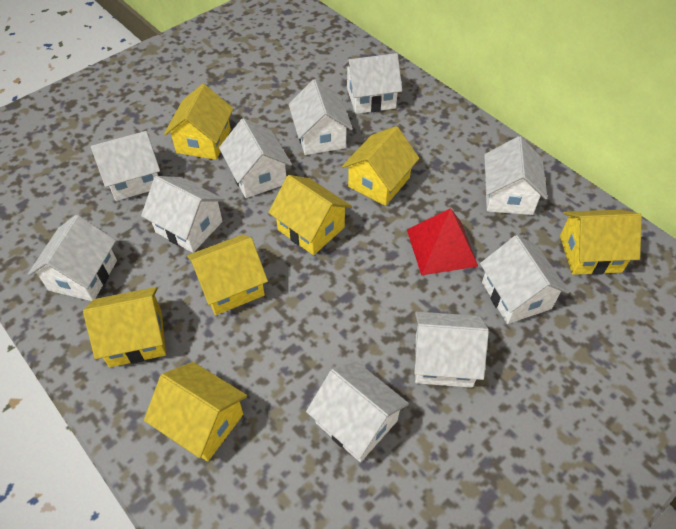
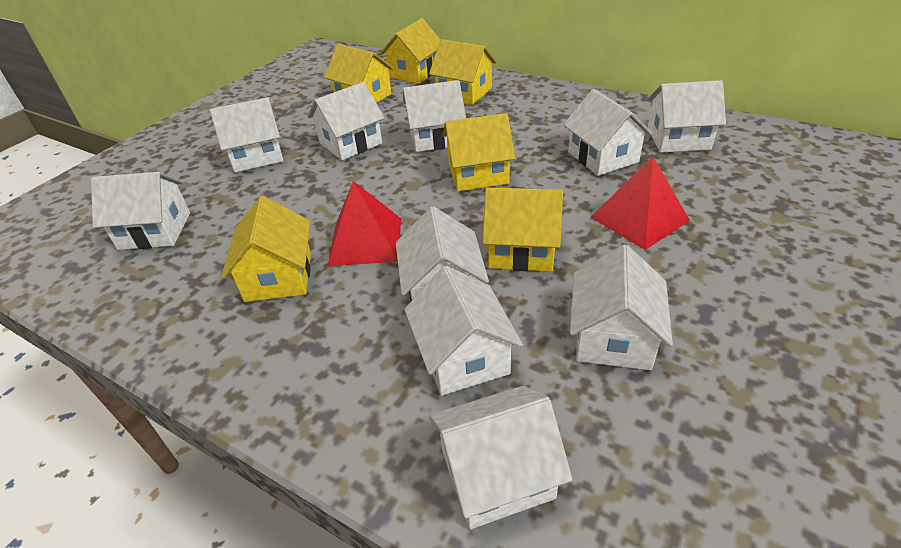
red pyramid: 1 -> 2
yellow house: 7 -> 6

